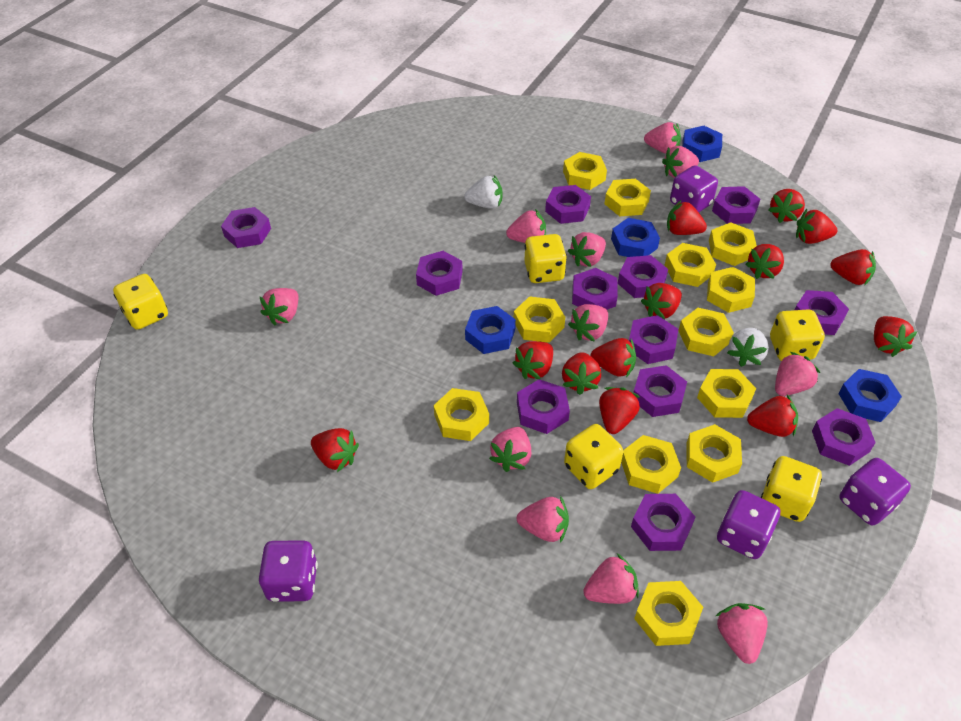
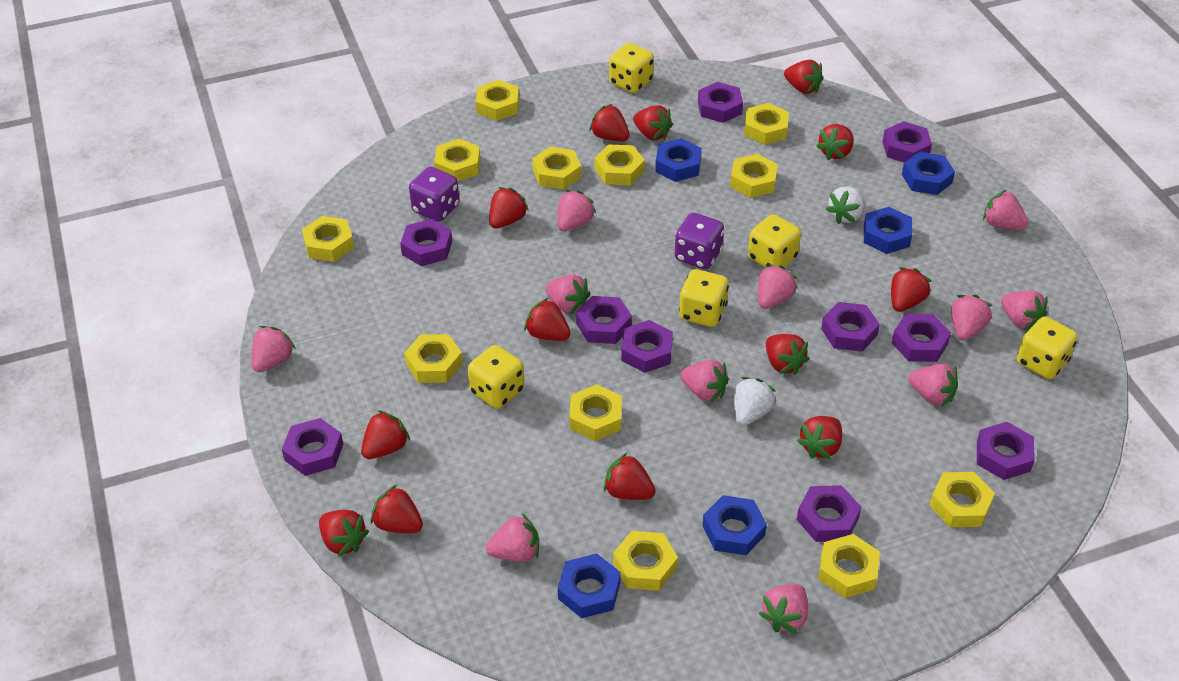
blue nut: 4 -> 5
purple dice: 4 -> 2
purple nut: 12 -> 10

